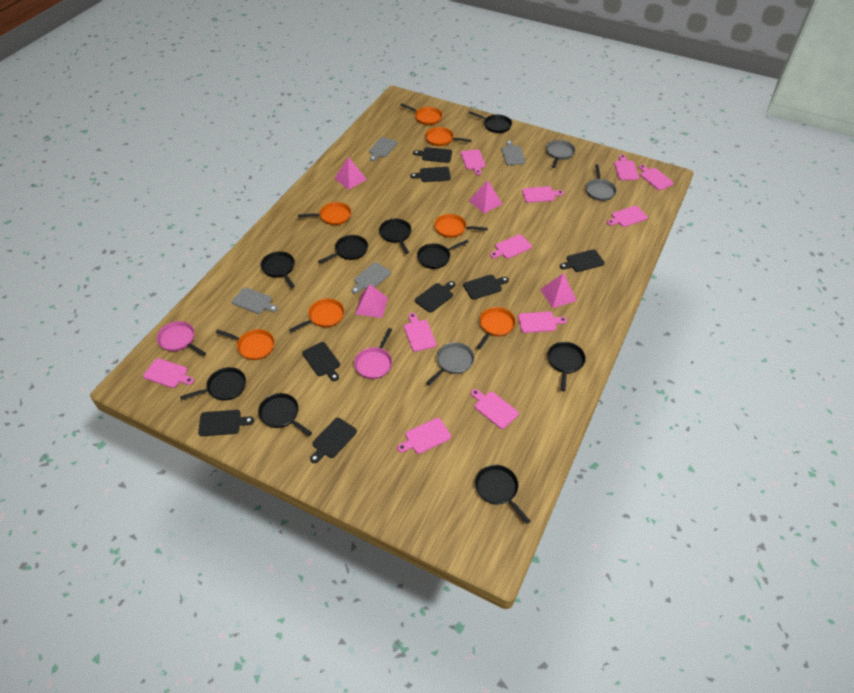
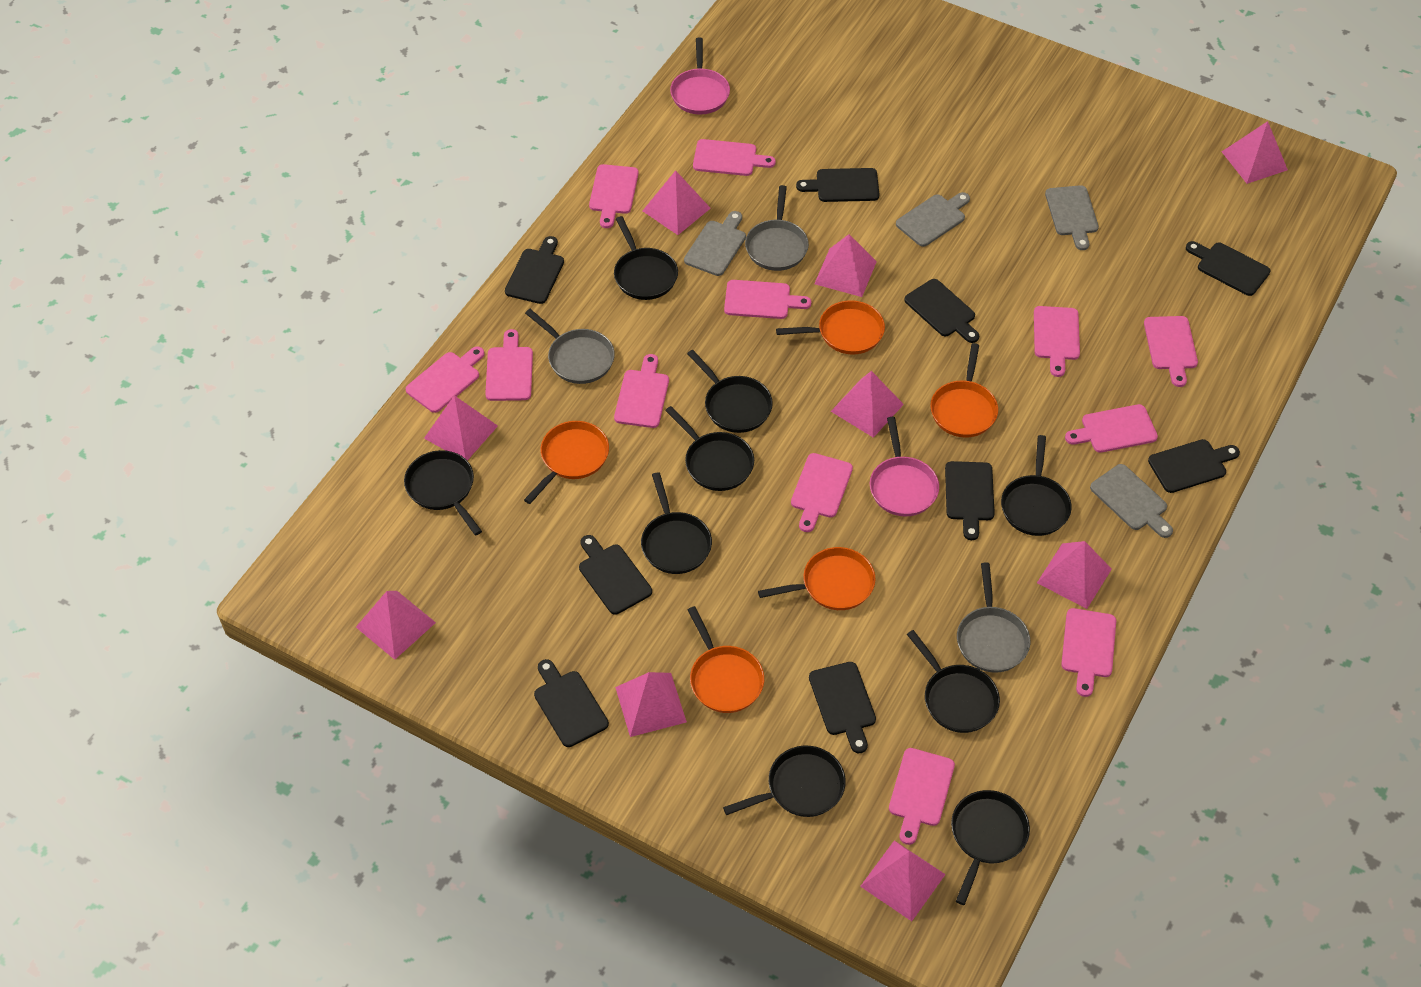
black cutting board: 8 -> 9
orange pan: 7 -> 5
pink cutting board: 11 -> 12
pink pyramid: 4 -> 9

